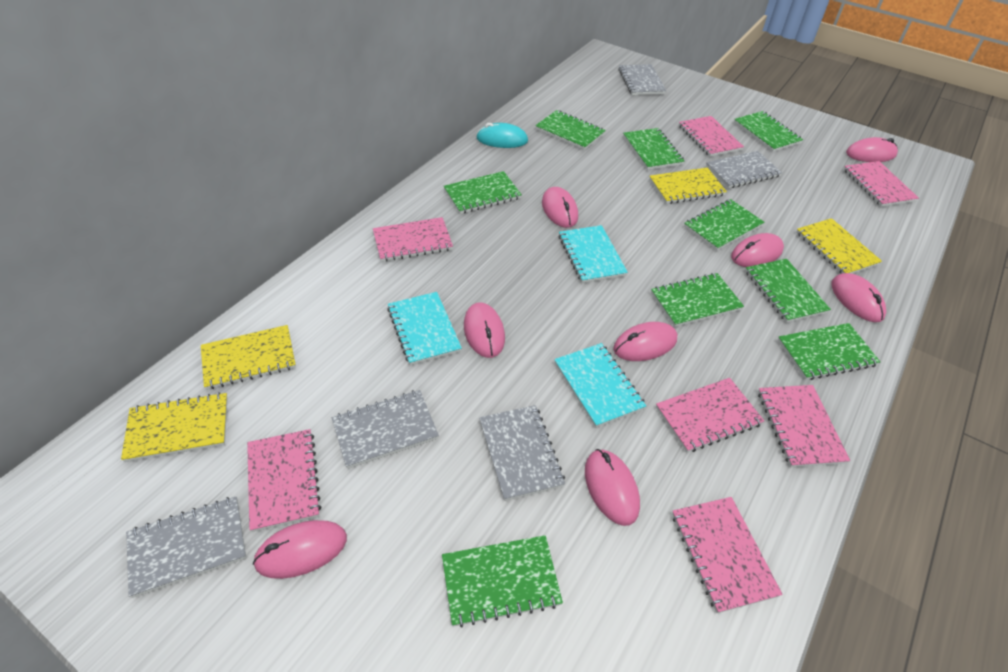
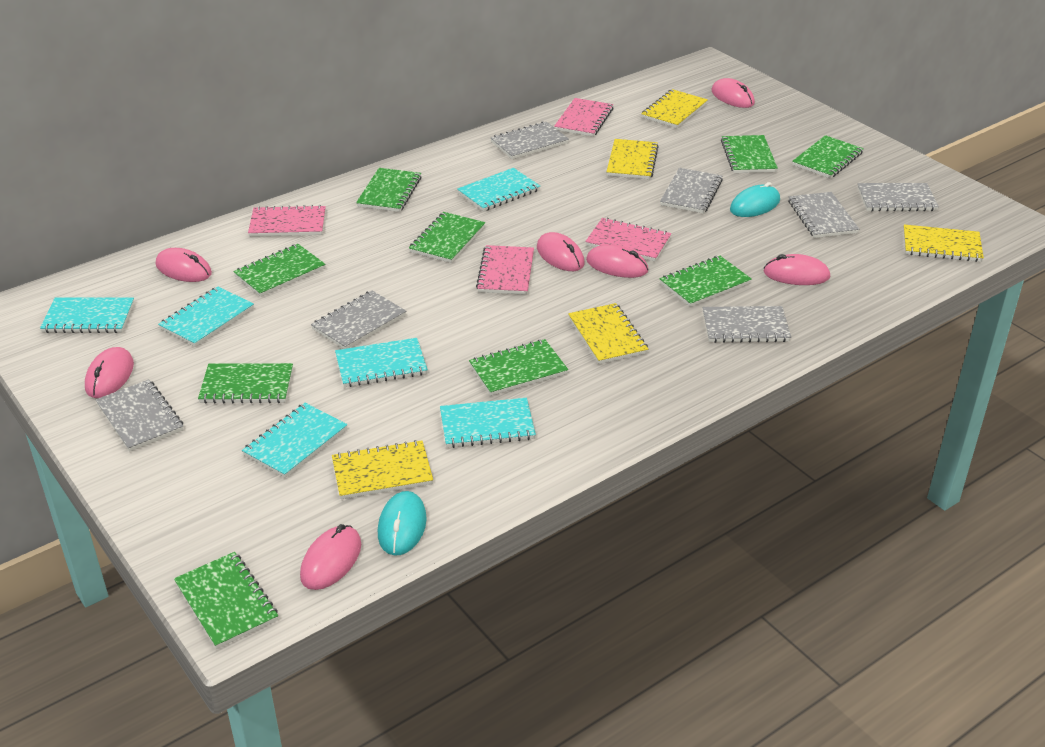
grey notebook: 5 -> 7
pink mouse: 8 -> 7
pink notebook: 7 -> 4
turquoise mouse: 1 -> 2
turquoise notebook: 3 -> 6
yellow notebook: 4 -> 5

